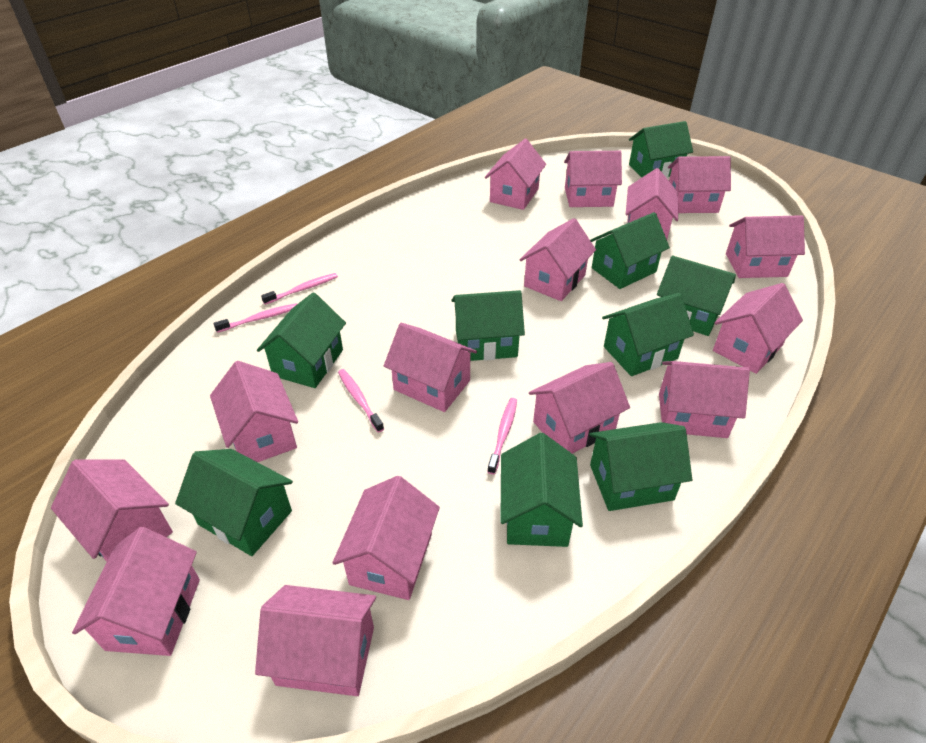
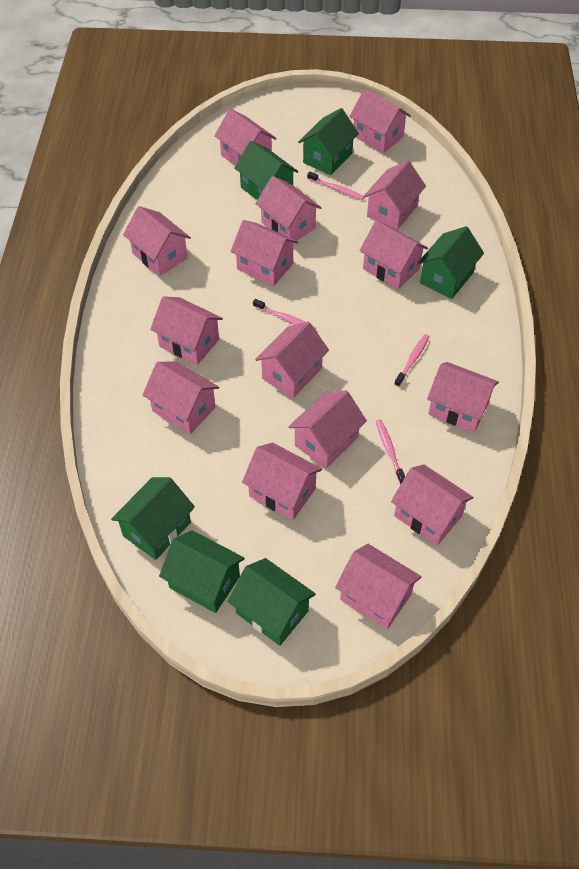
green house: 9 -> 6

